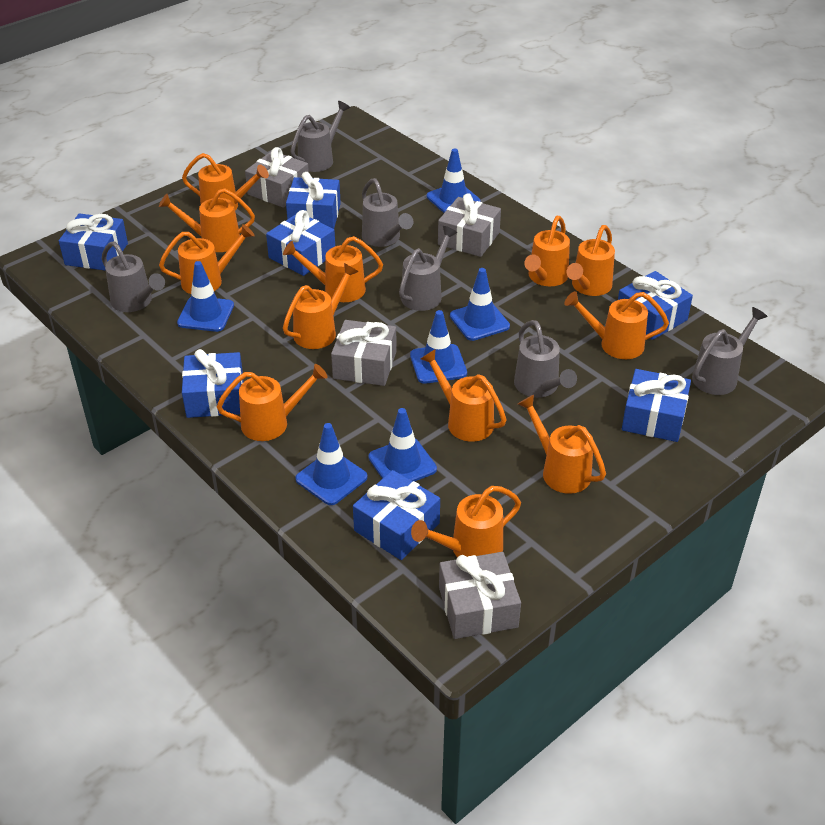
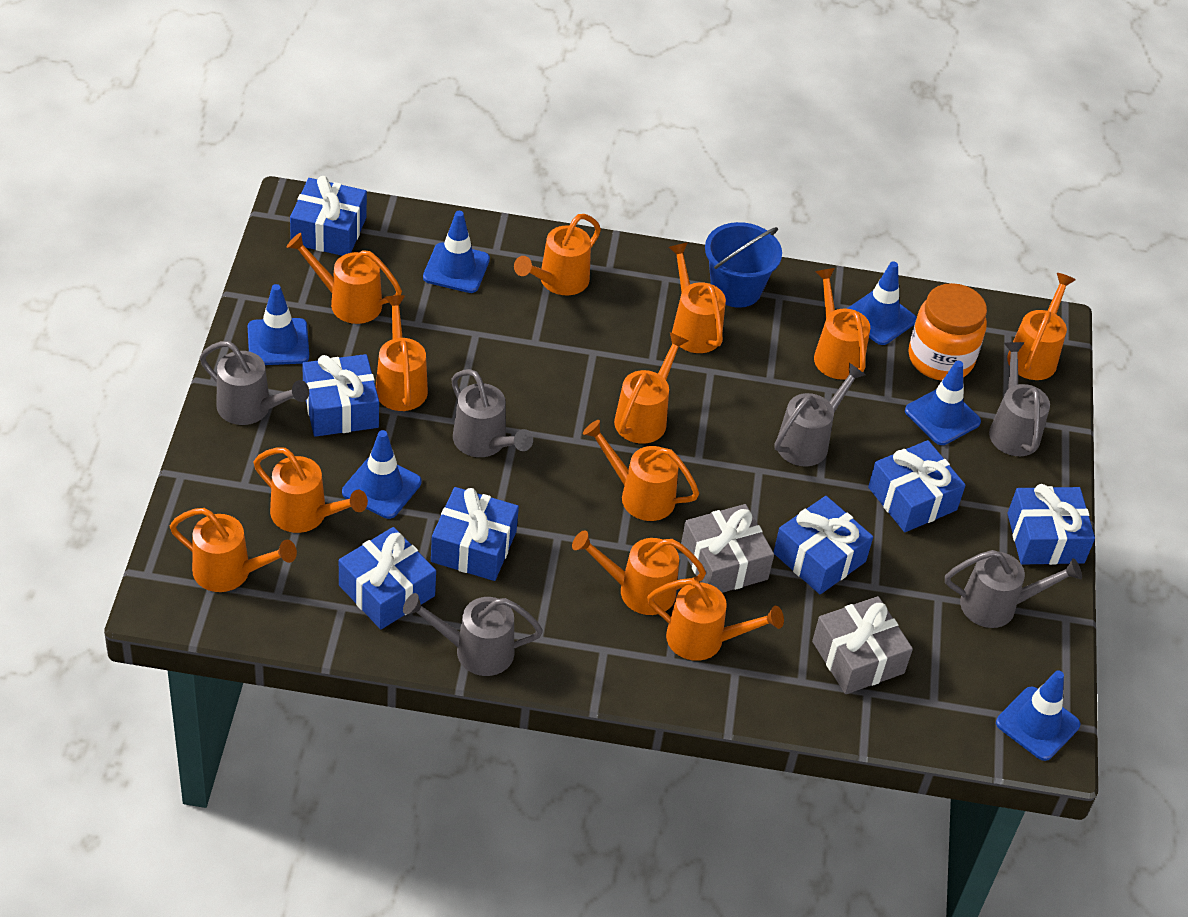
blue bucket: 0 -> 1
grey gift: 4 -> 2
orange jar: 0 -> 1

